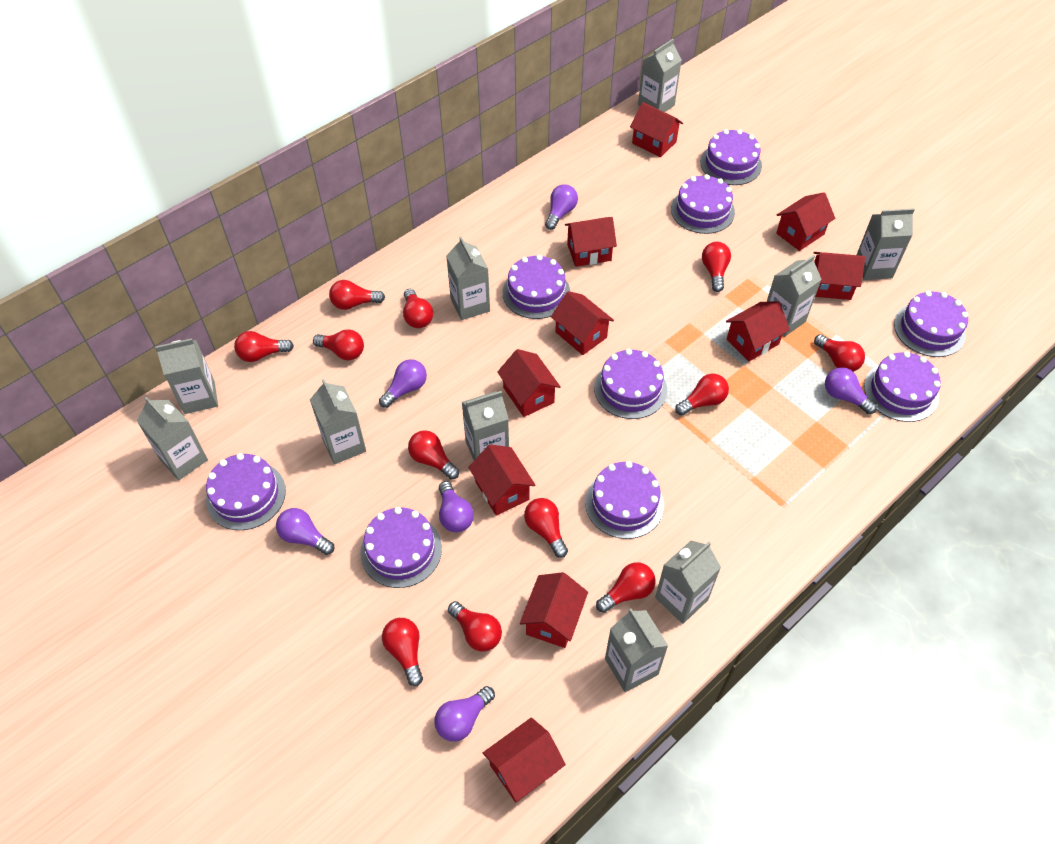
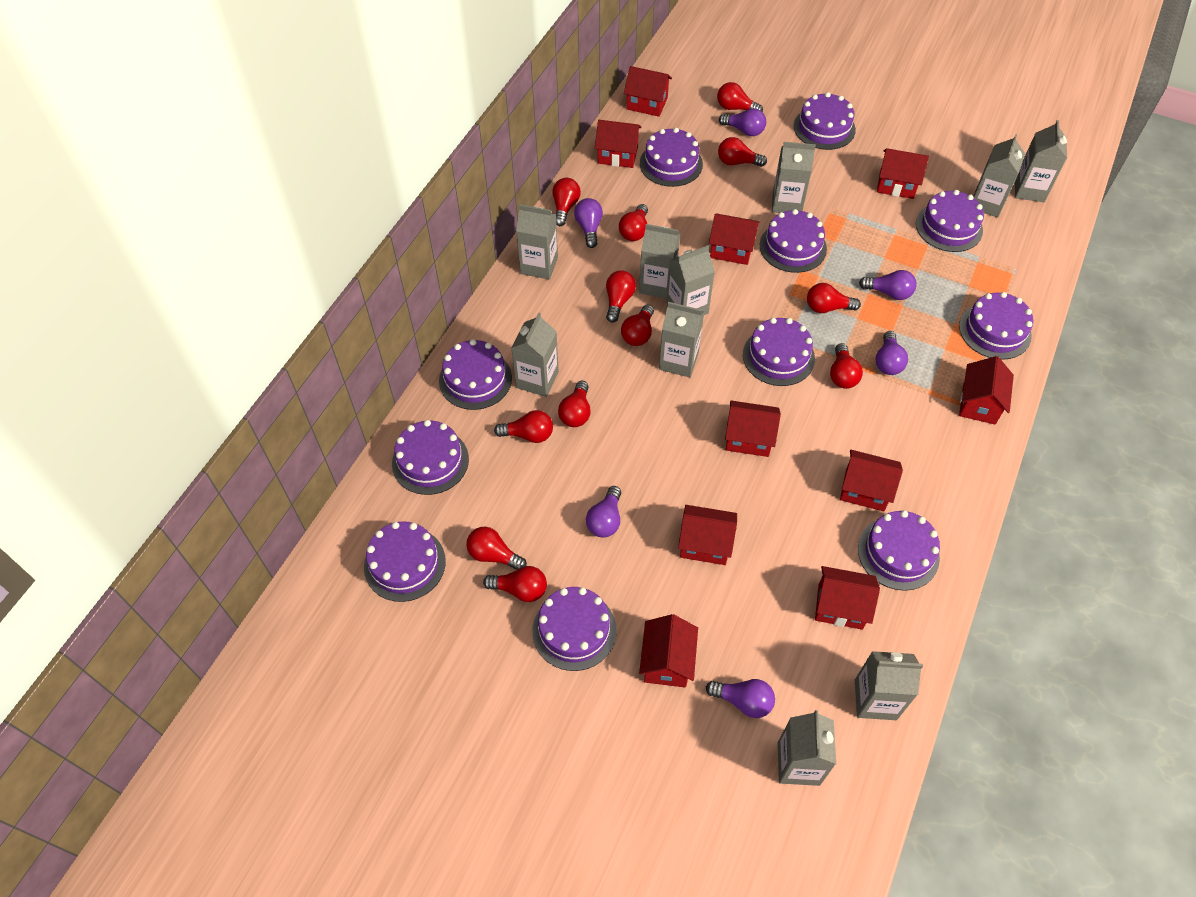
purple cake: 9 -> 11

